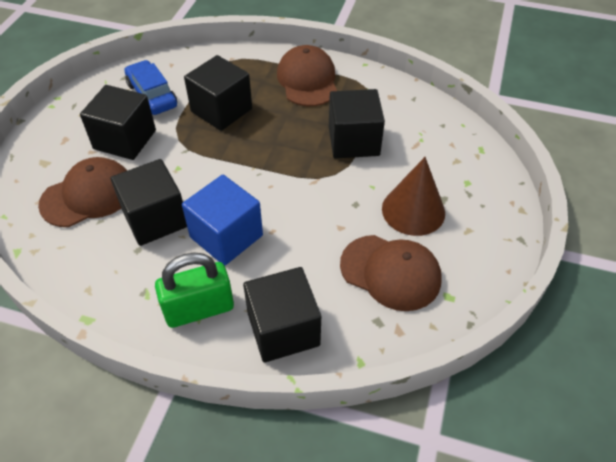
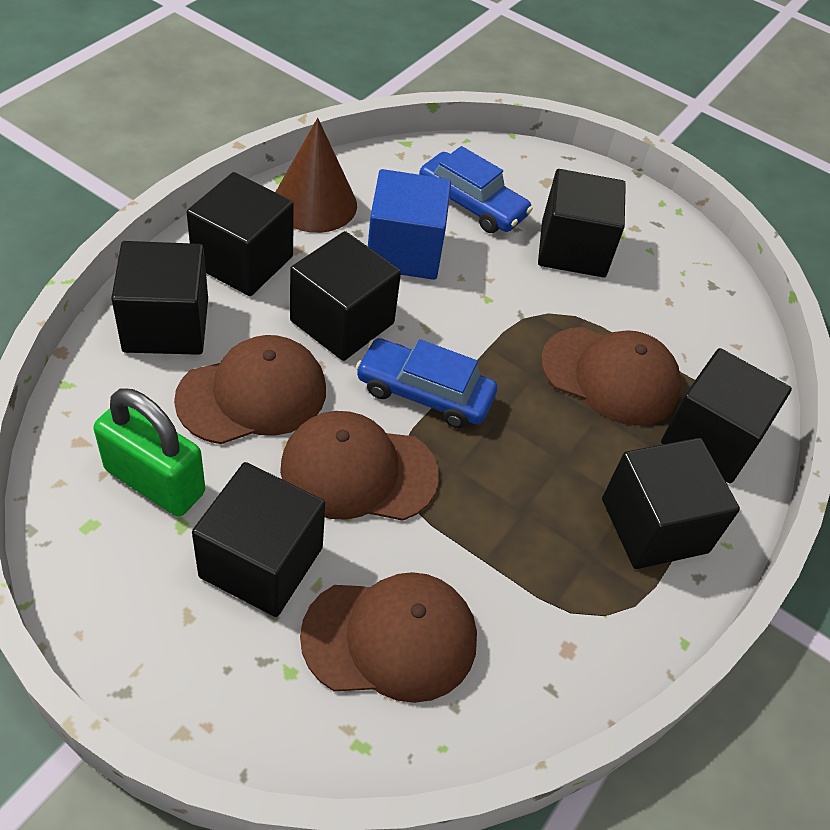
black cube: 5 -> 7
blue car: 1 -> 2
brown cap: 3 -> 4

